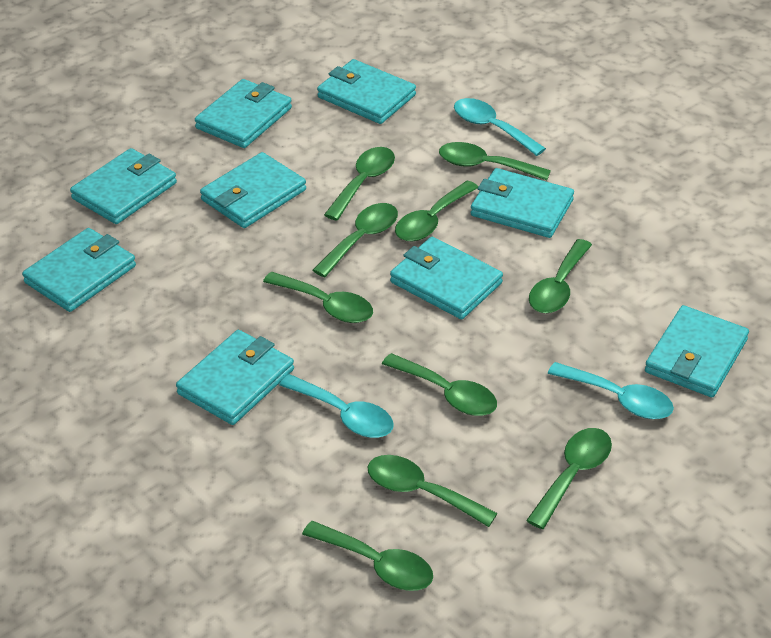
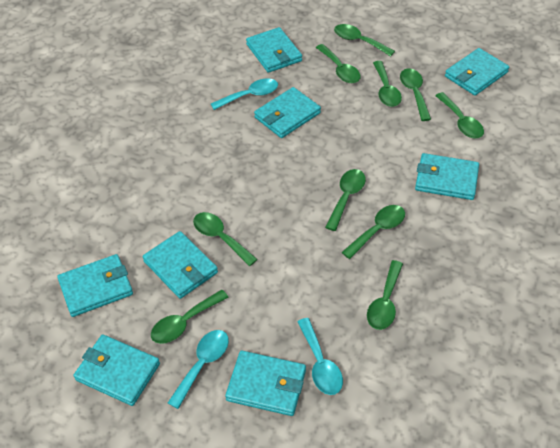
turquoise wallet: 9 -> 8

